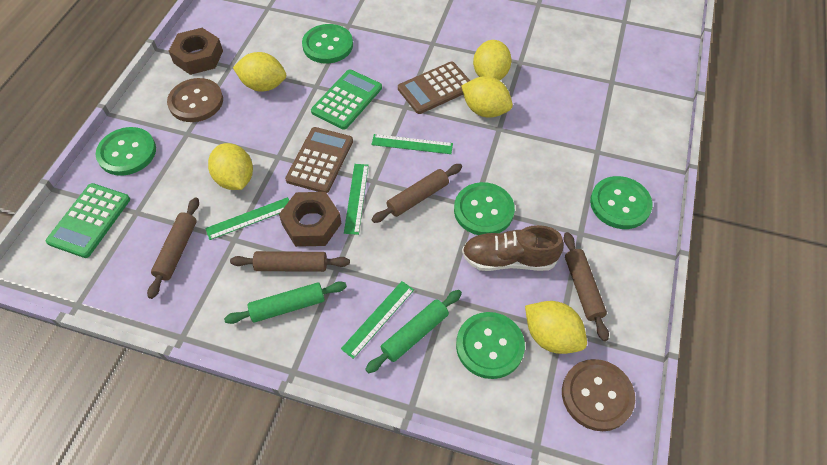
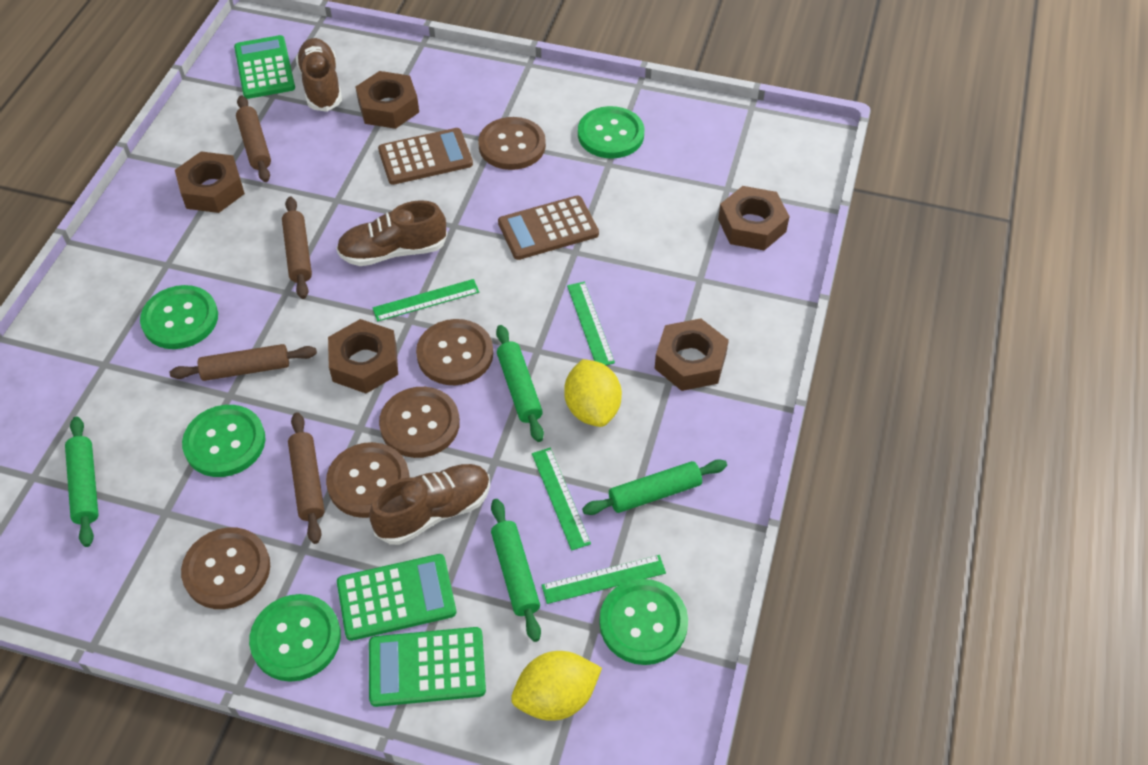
brown button: 2 -> 5
brown nut: 2 -> 5
brown shoe: 1 -> 3
green calculator: 2 -> 3
green rolling pin: 2 -> 4
yellow lemon: 5 -> 2

